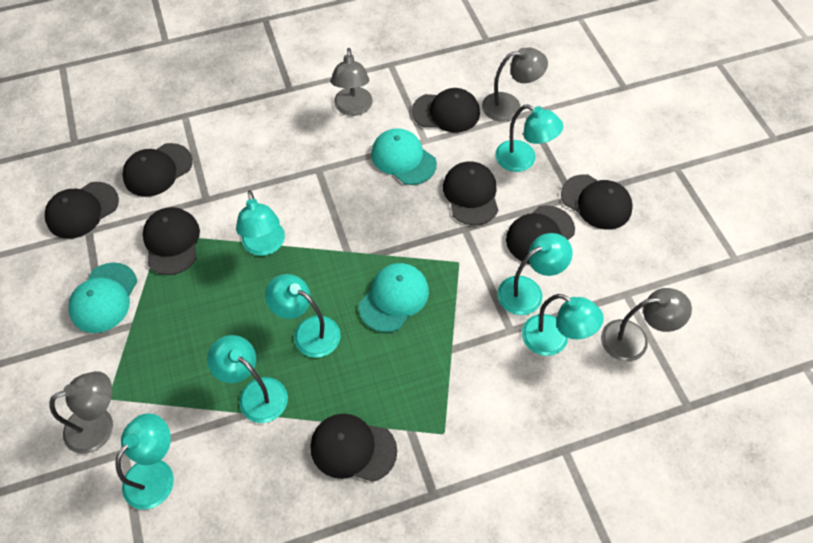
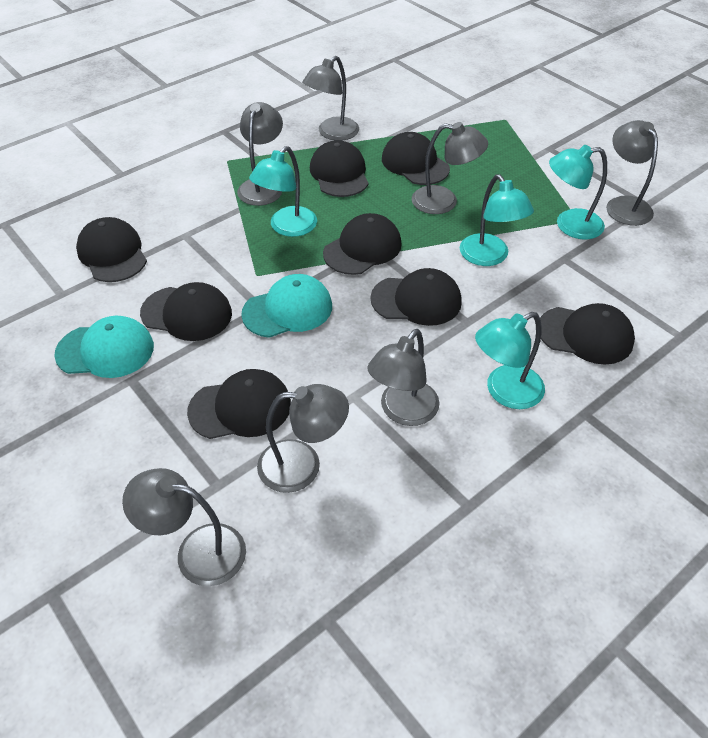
grey lamp: 4 -> 7
turquoise cap: 3 -> 2
turquoise lamp: 7 -> 4

